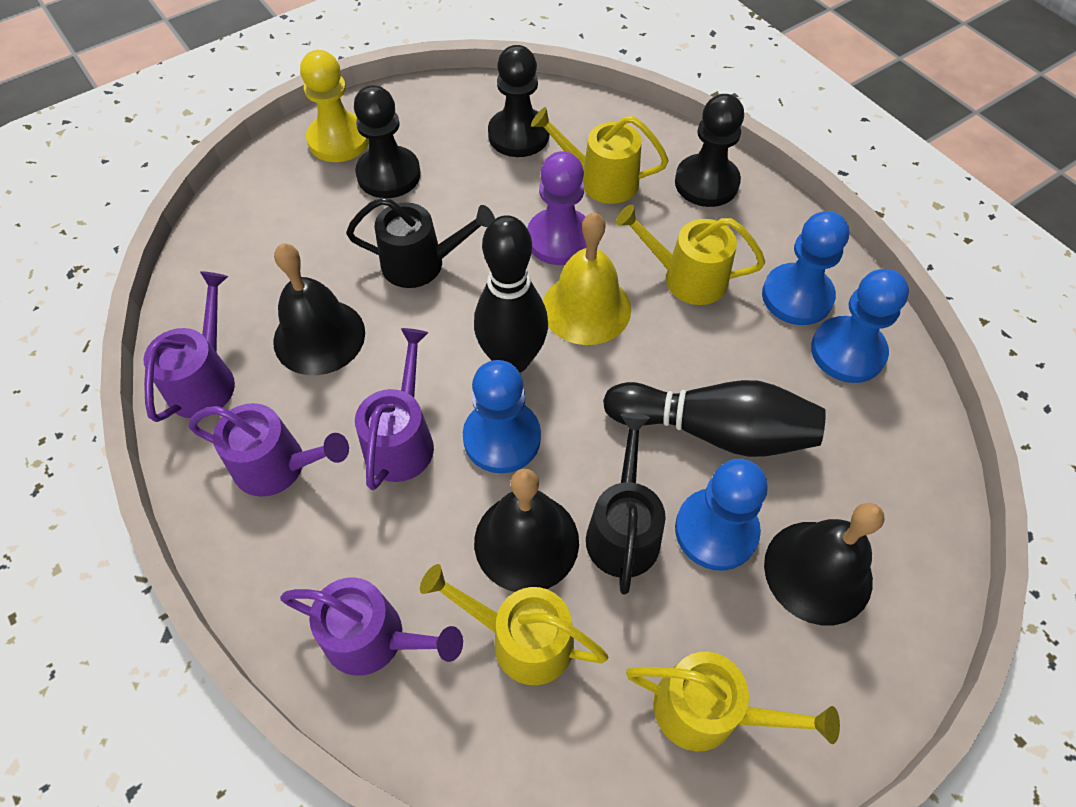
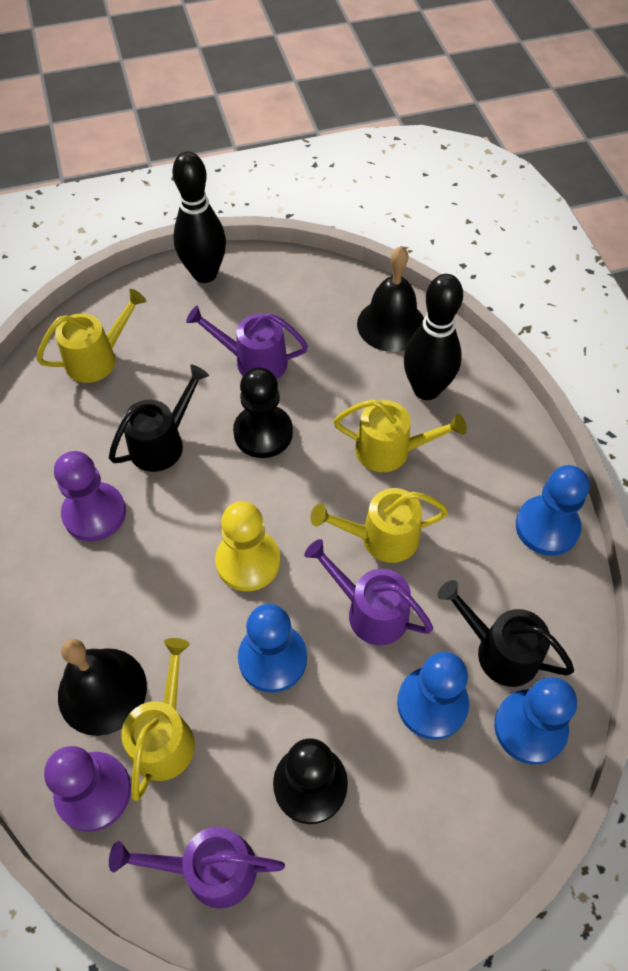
black bell: 3 -> 2
black pawn: 3 -> 2
purple pawn: 1 -> 2
purple watering can: 4 -> 3
yellow bell: 1 -> 0

